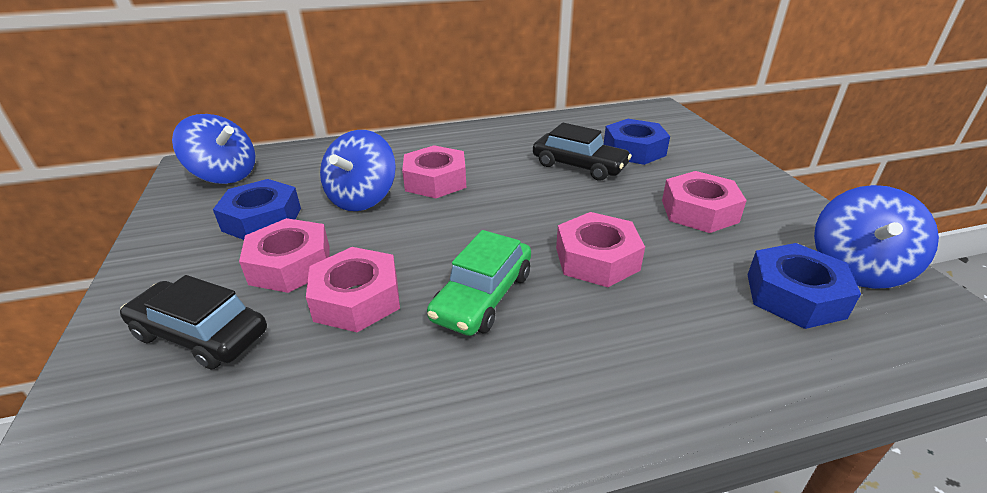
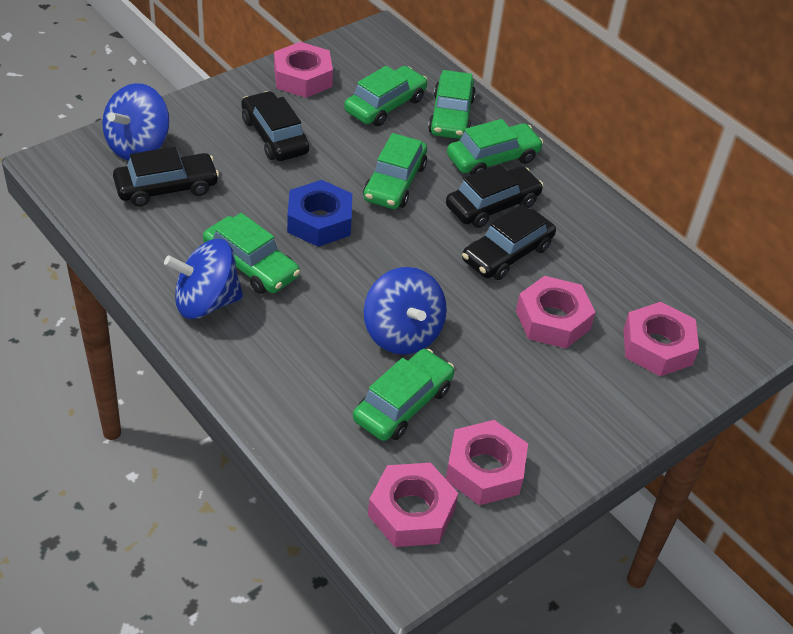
black car: 2 -> 4
blue nut: 3 -> 1
green car: 1 -> 6

